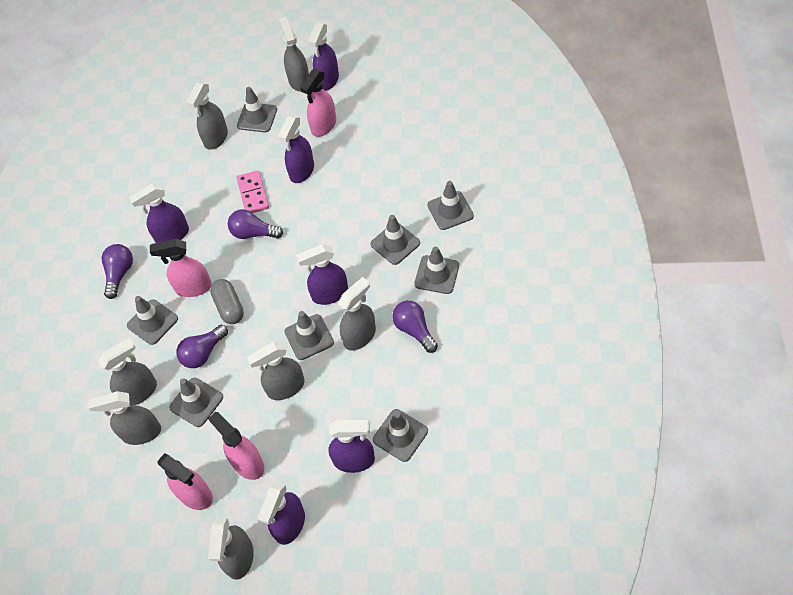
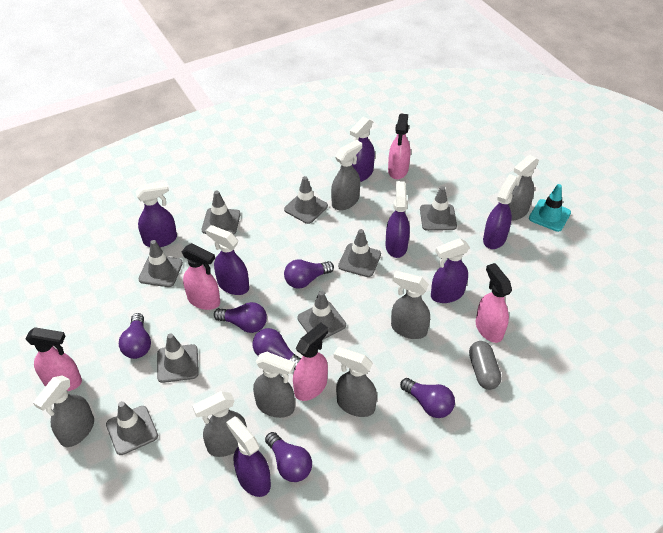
pink domino: 1 -> 0
pink spray bottle: 4 -> 5
purple light bulb: 4 -> 6
purple spray bottle: 6 -> 7
turquoise traffic cone: 0 -> 1

